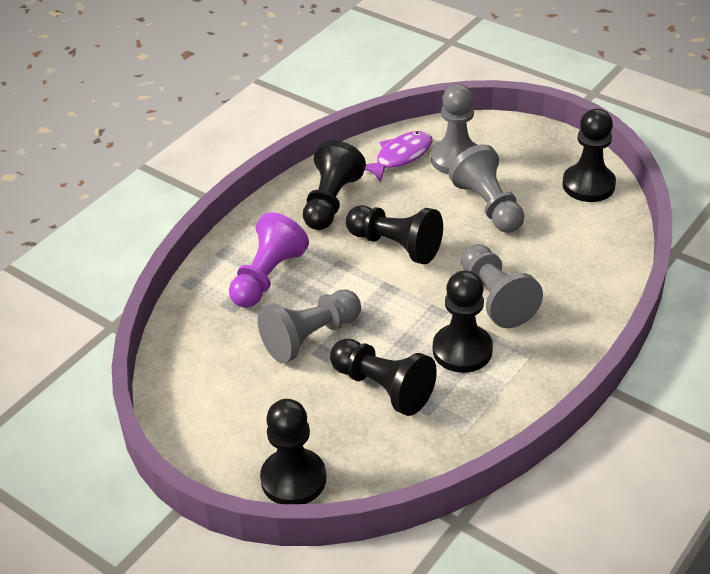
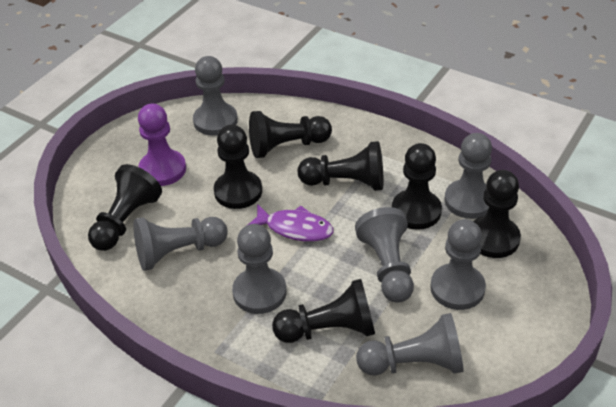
black pawn: 6 -> 7
grey pawn: 4 -> 7

